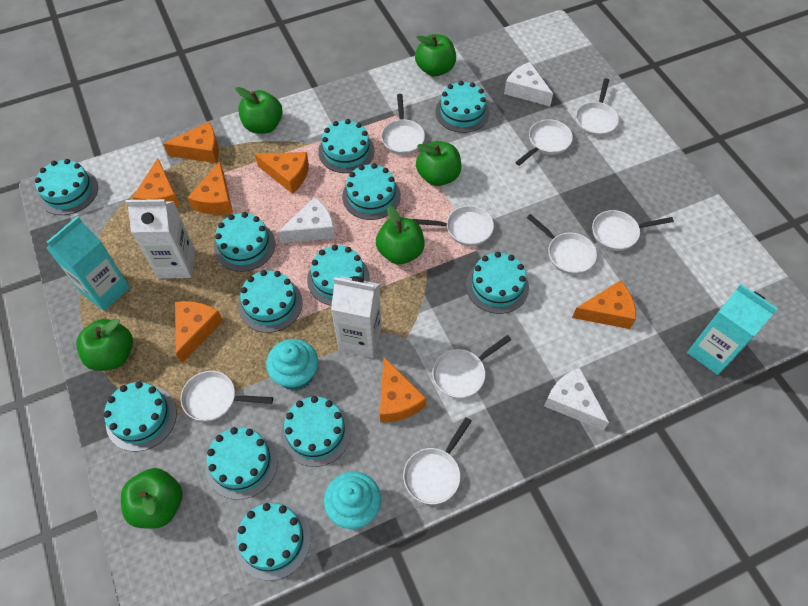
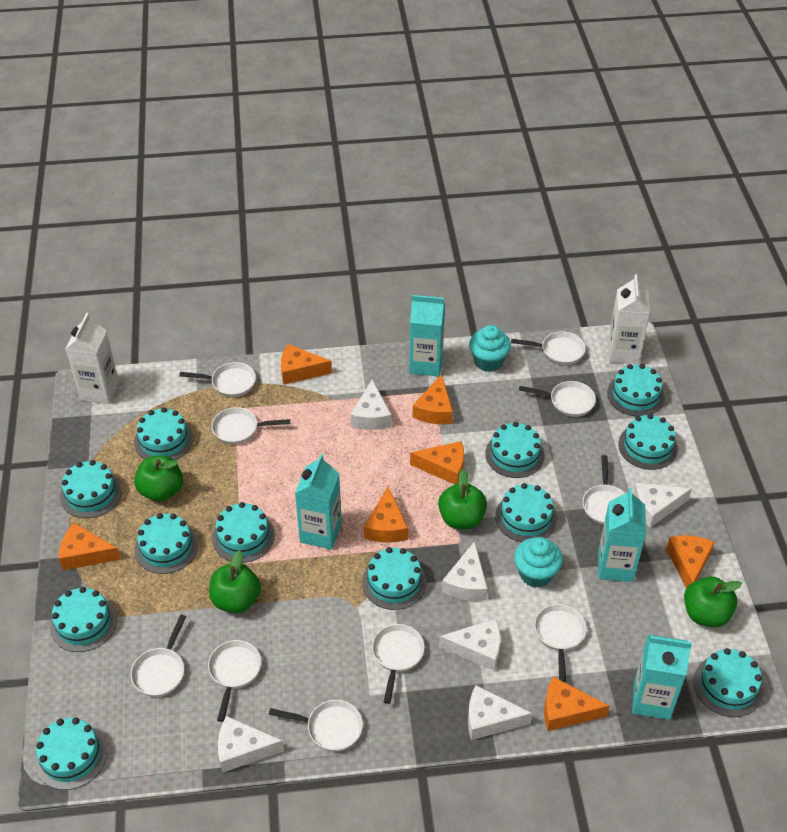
green apple: 6 -> 4
turquoise carton: 2 -> 4
white cheese: 3 -> 6
white pan: 9 -> 10

